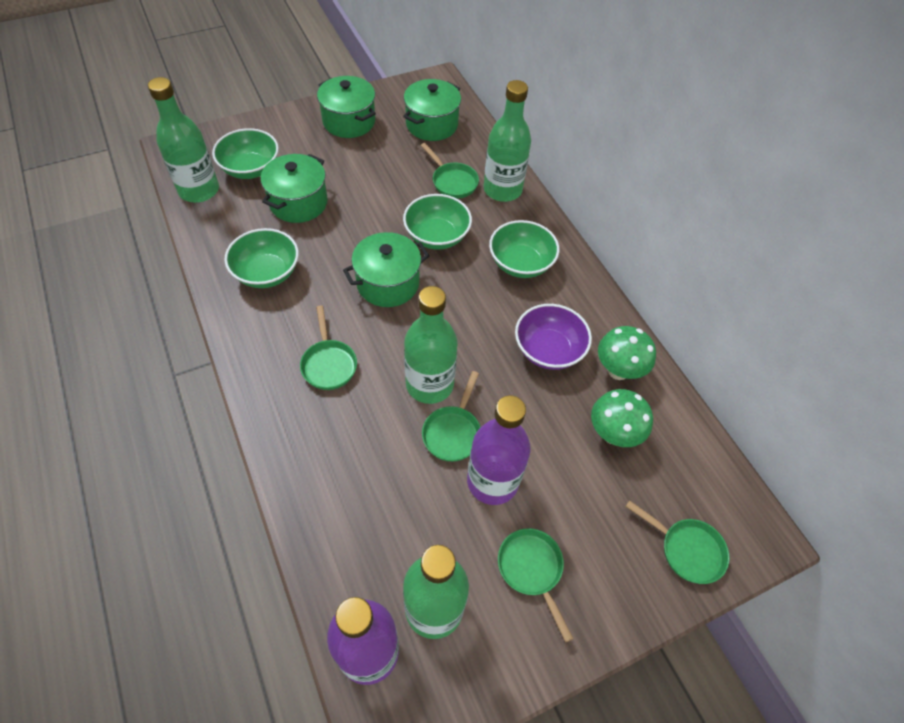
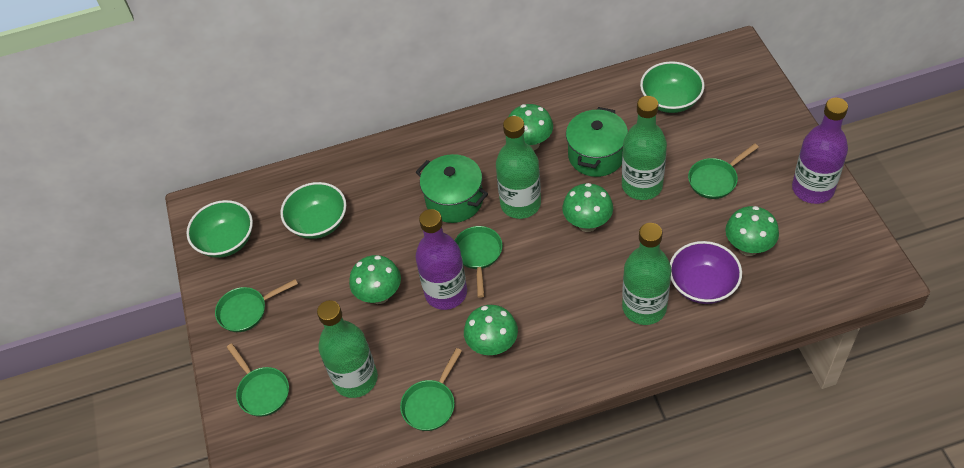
green bowl: 4 -> 3
green mushroom: 2 -> 5
green pot: 4 -> 2

